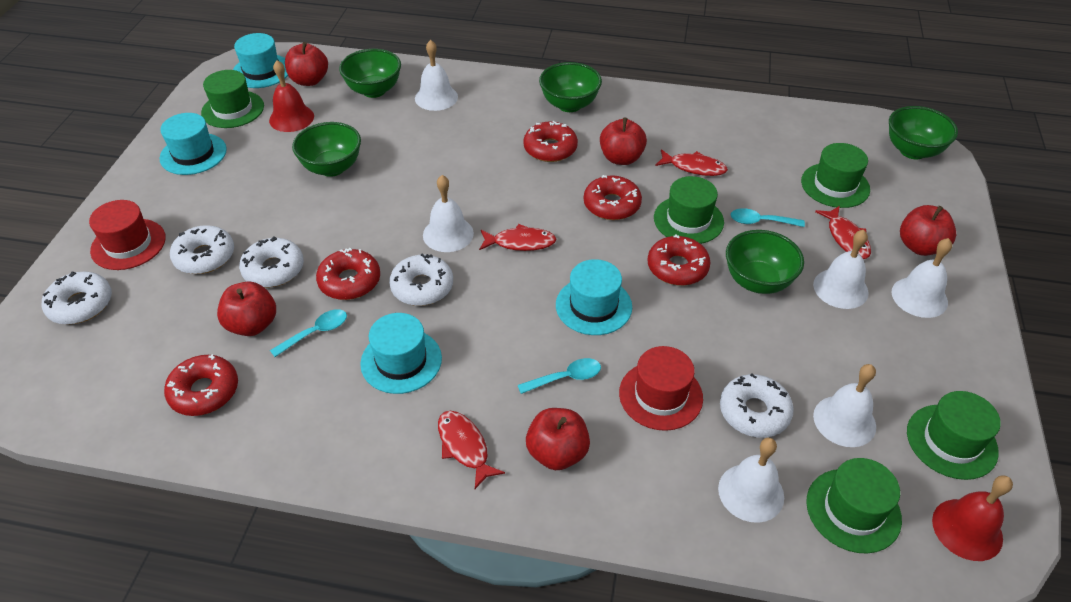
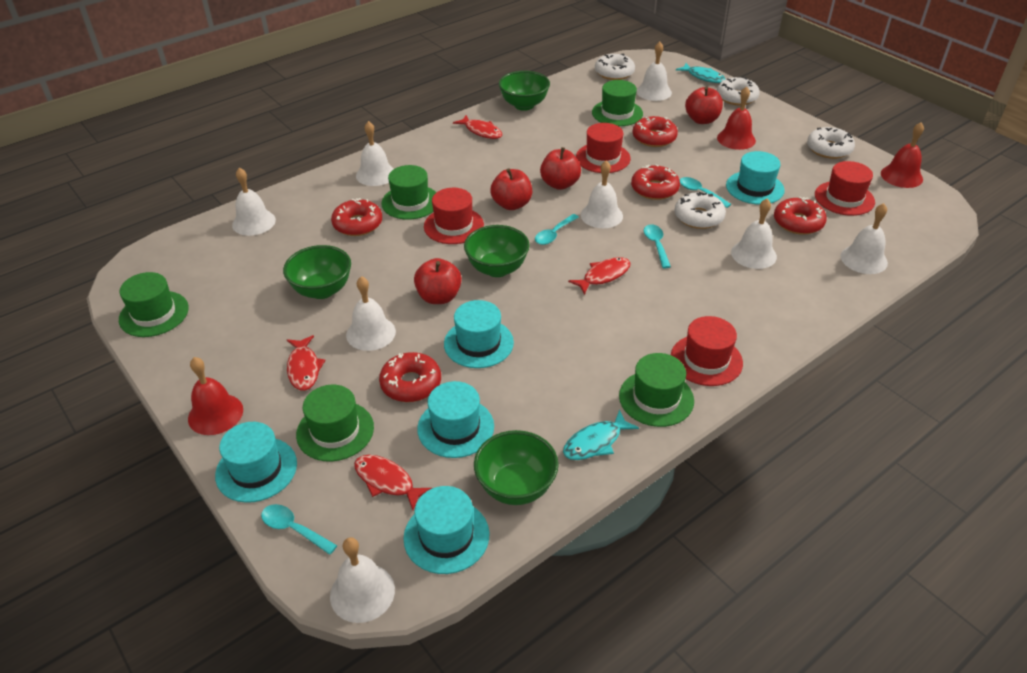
green bowl: 5 -> 4
red apple: 5 -> 4
red bell: 2 -> 3
red hat: 2 -> 4
turquoise fish: 0 -> 2
turquoise hat: 4 -> 5
turquoise spoon: 3 -> 4
white bell: 6 -> 8
white donut: 5 -> 4

